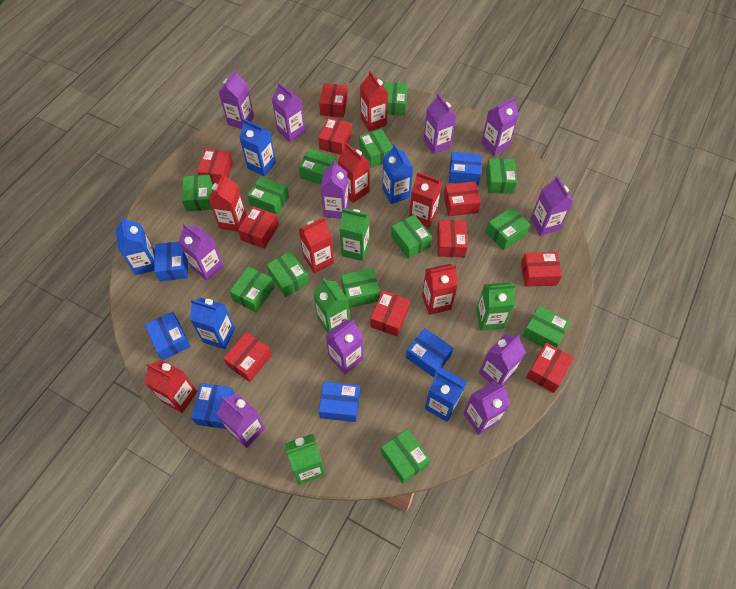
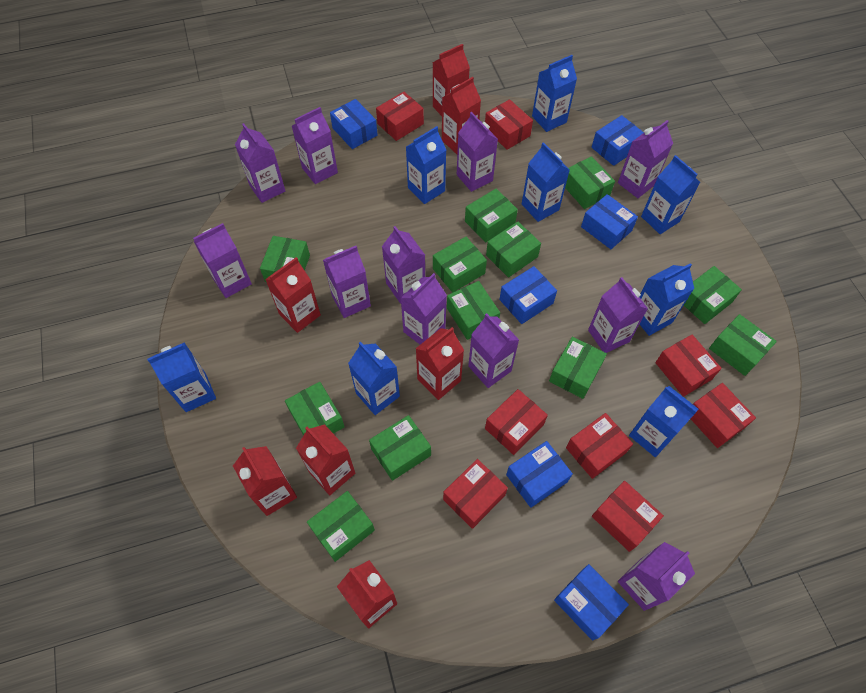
blue carton: 5 -> 8
green box: 13 -> 12
green carton: 4 -> 0
red box: 10 -> 8

